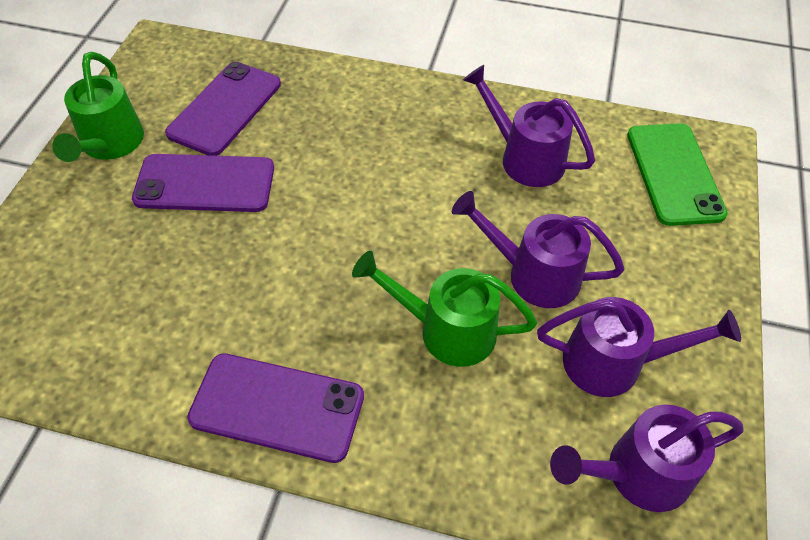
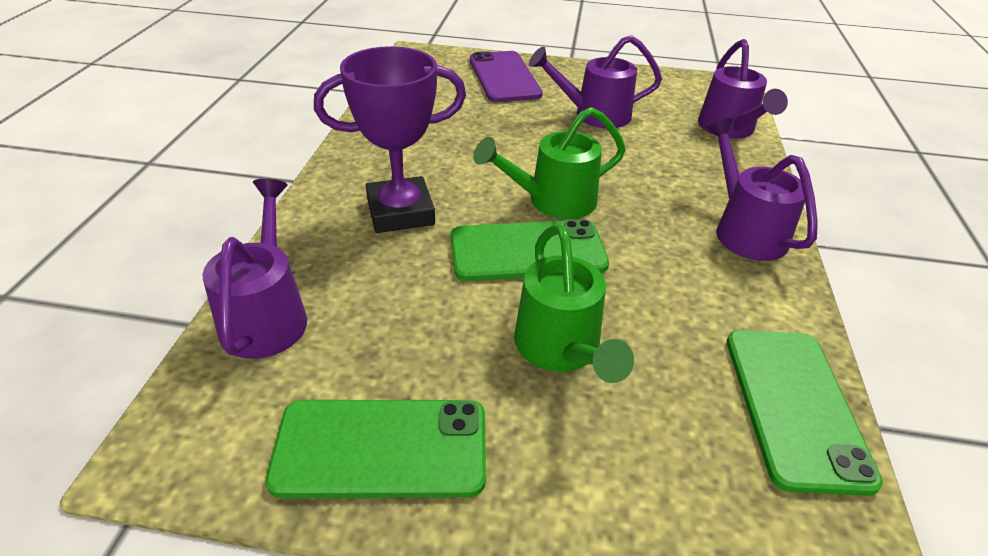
green phone: 1 -> 3
purple phone: 3 -> 1
purple trophy: 0 -> 1

